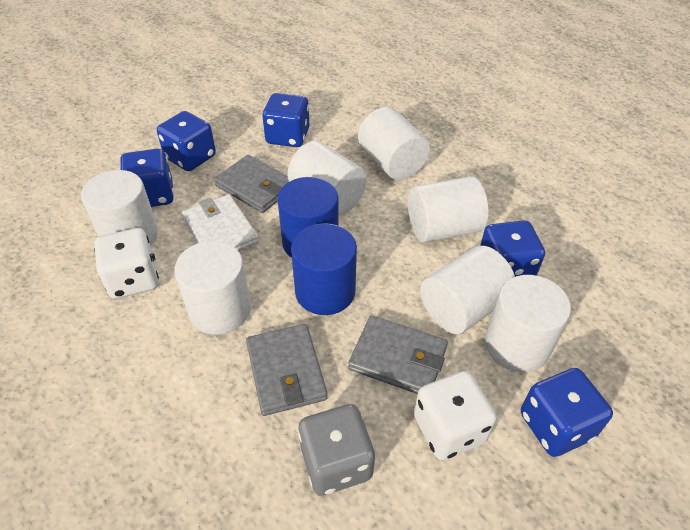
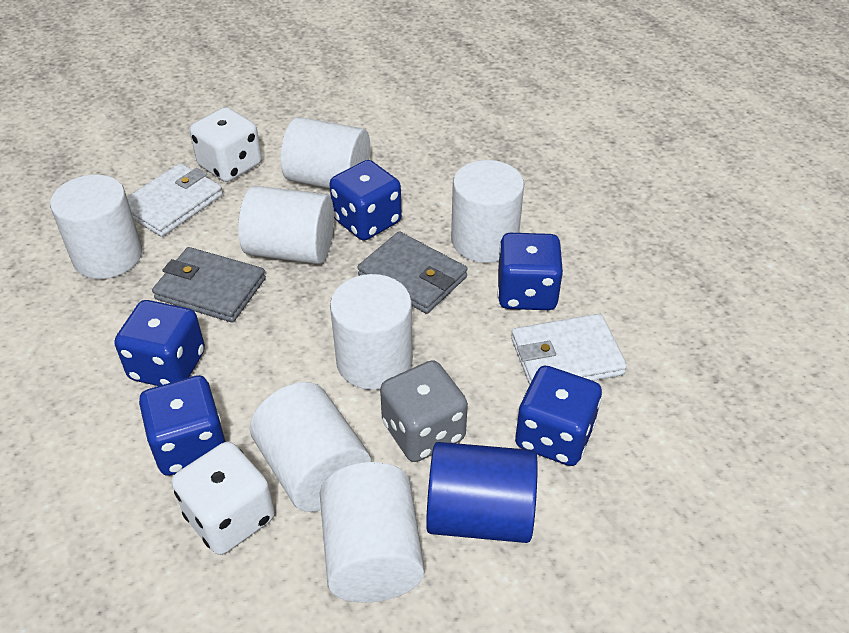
blue cylinder: 2 -> 1
grey wallet: 3 -> 2
white wallet: 1 -> 2

